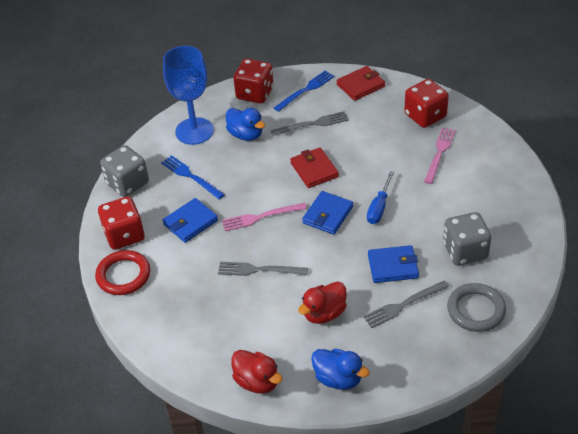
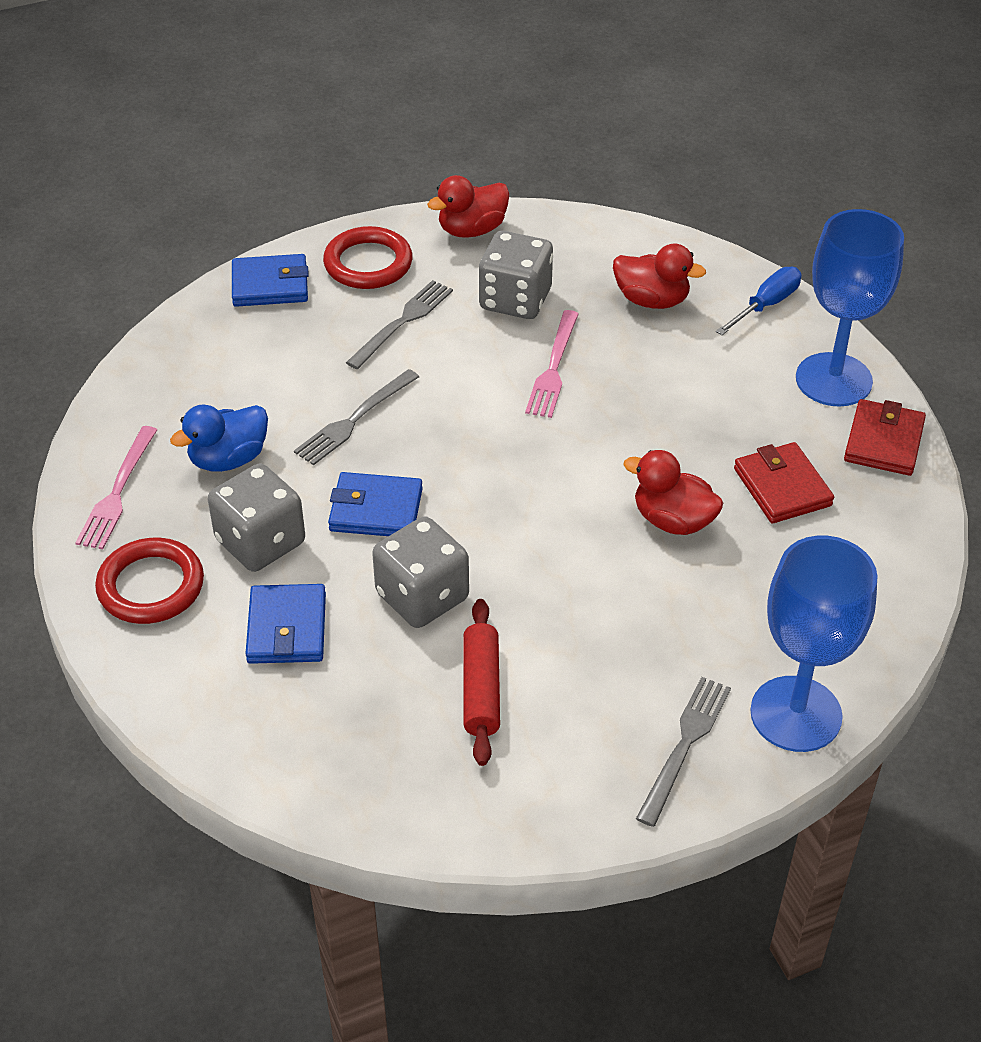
blue duck: 2 -> 1
blue fork: 2 -> 0
blue goblet: 1 -> 2
grey dice: 2 -> 3
grey ring: 1 -> 0
red dice: 3 -> 0
red duck: 2 -> 3
red ring: 1 -> 2
red rolling pin: 0 -> 1

